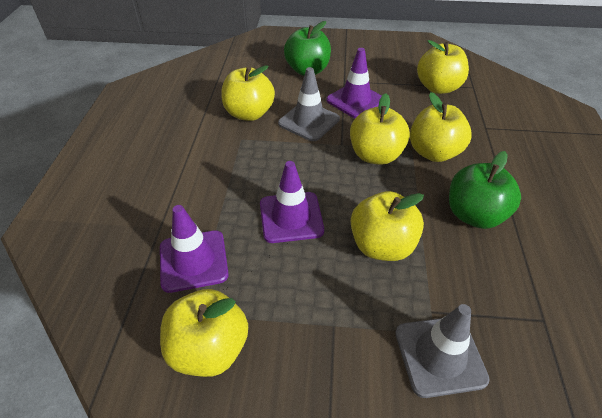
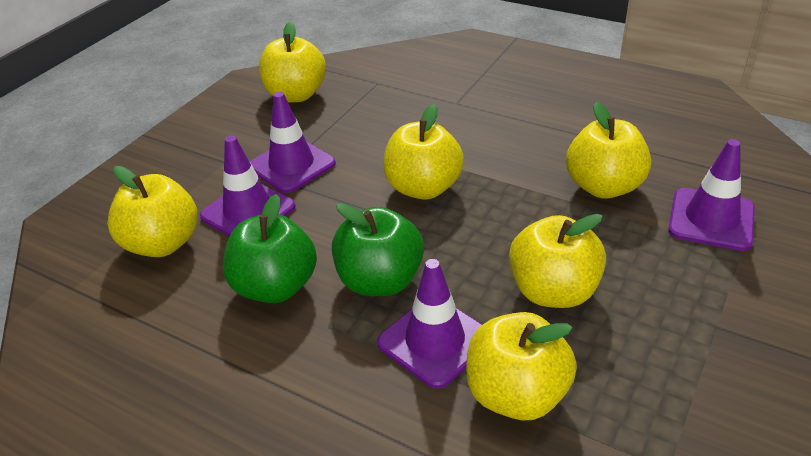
grey traffic cone: 2 -> 0
purple traffic cone: 3 -> 4

